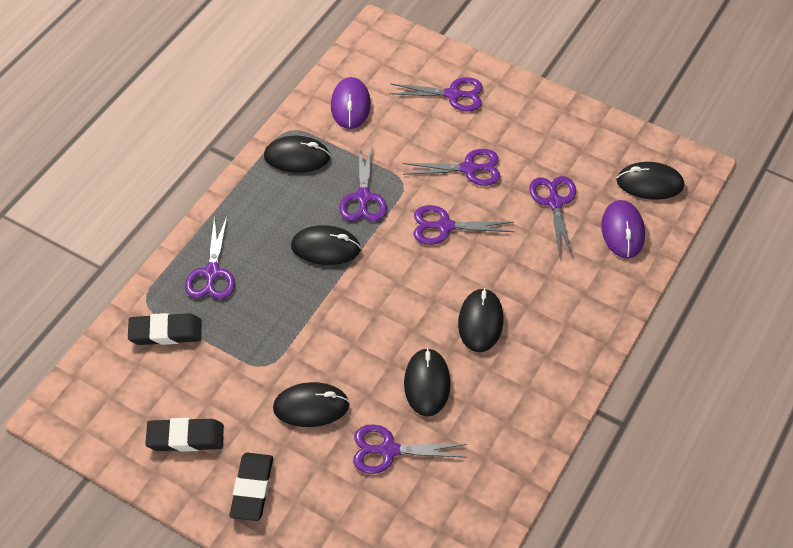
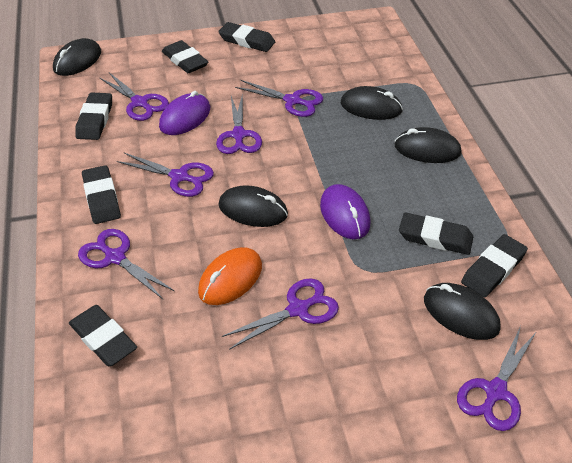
black eraser: 3 -> 7
black mouse: 6 -> 5
orange mouse: 0 -> 1

